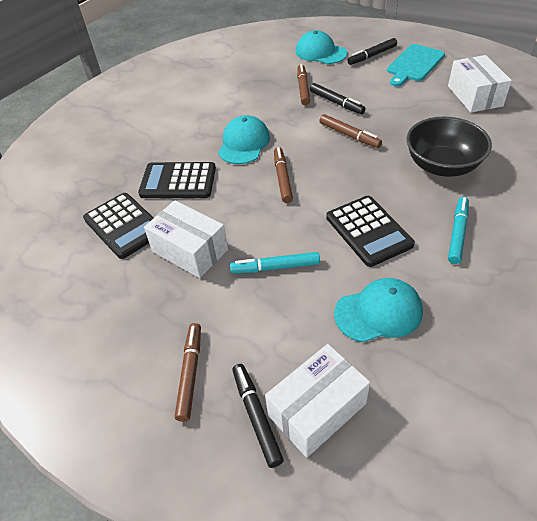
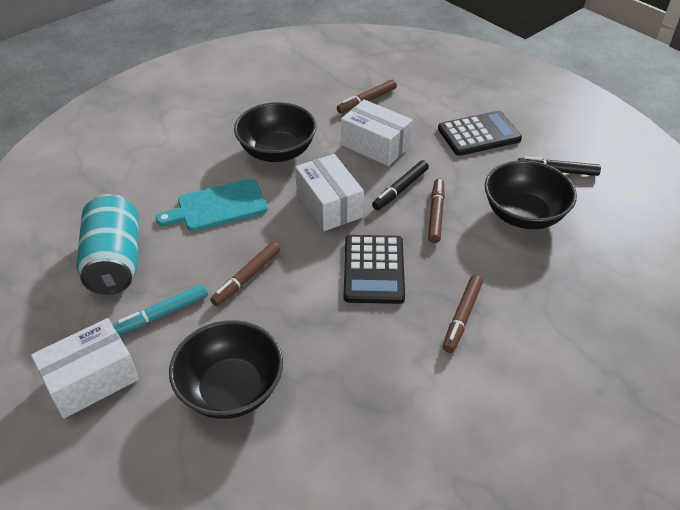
black bowl: 1 -> 3
black calculator: 3 -> 2
black marker: 3 -> 2
turquoise can: 0 -> 1
turquoise cap: 3 -> 0
turquoise marker: 2 -> 1

